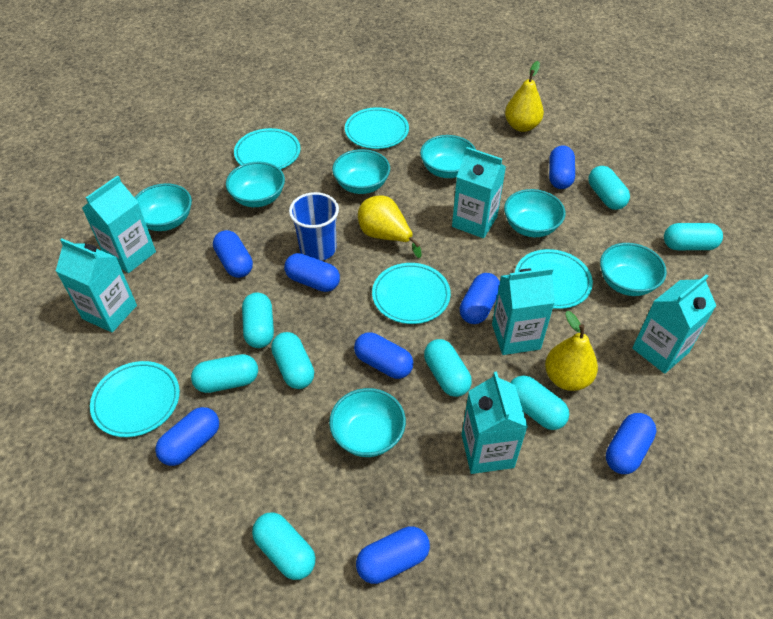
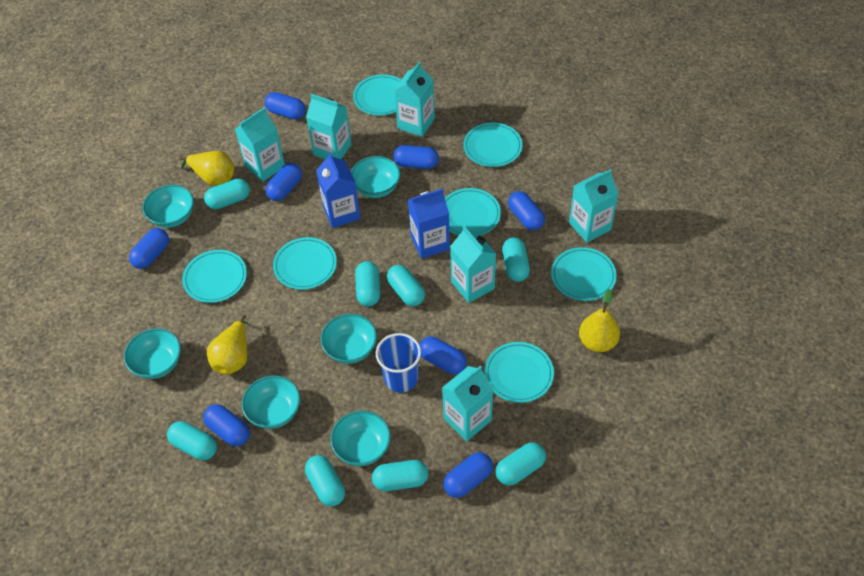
blue carton: 0 -> 2
turquoise bowl: 7 -> 6
turquoise plate: 5 -> 7

